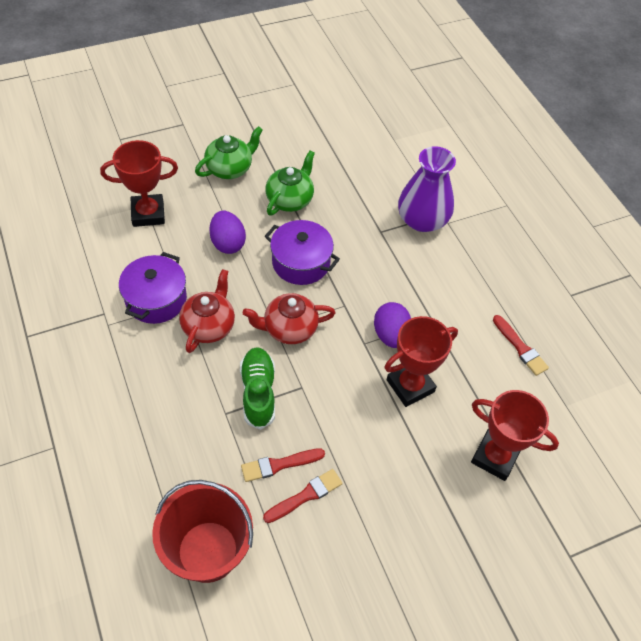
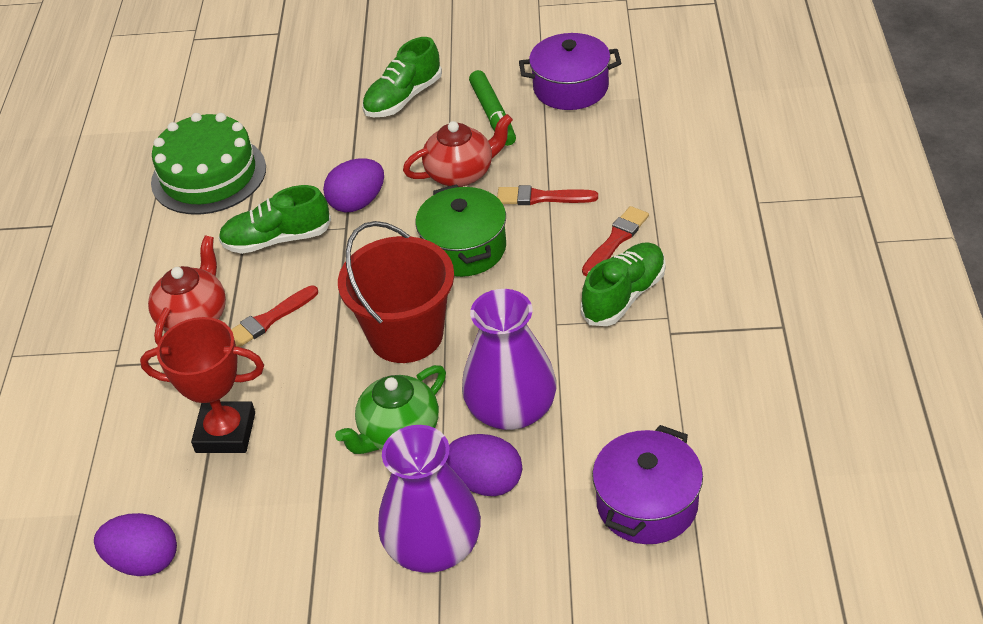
green cake: 0 -> 1
green marker: 0 -> 1
green pot: 0 -> 1
green shoe: 1 -> 3
green teapot: 2 -> 1
purple egg: 2 -> 3
purple vase: 1 -> 2
red trophy: 3 -> 1

